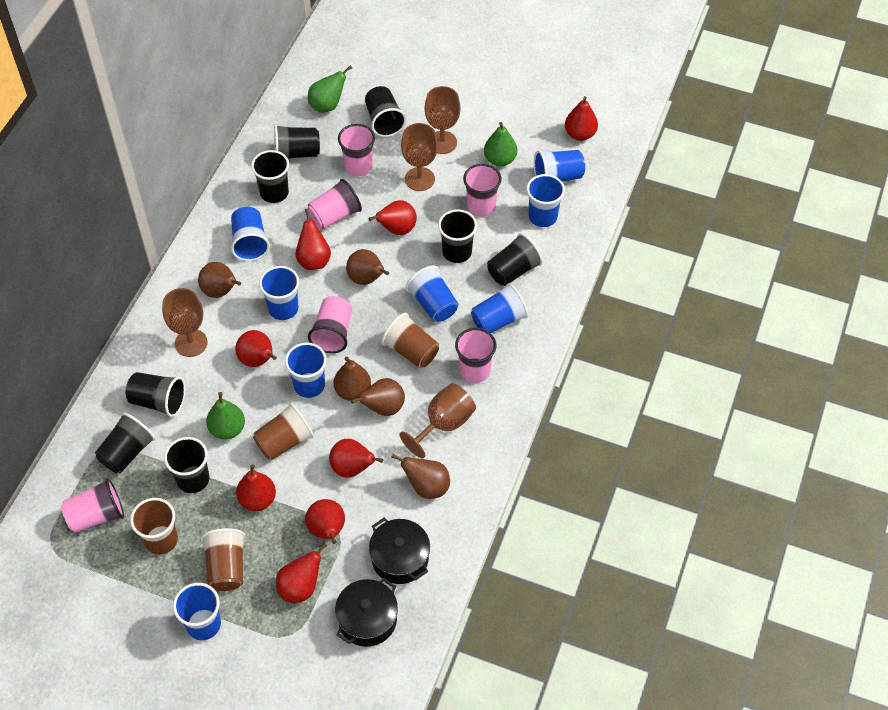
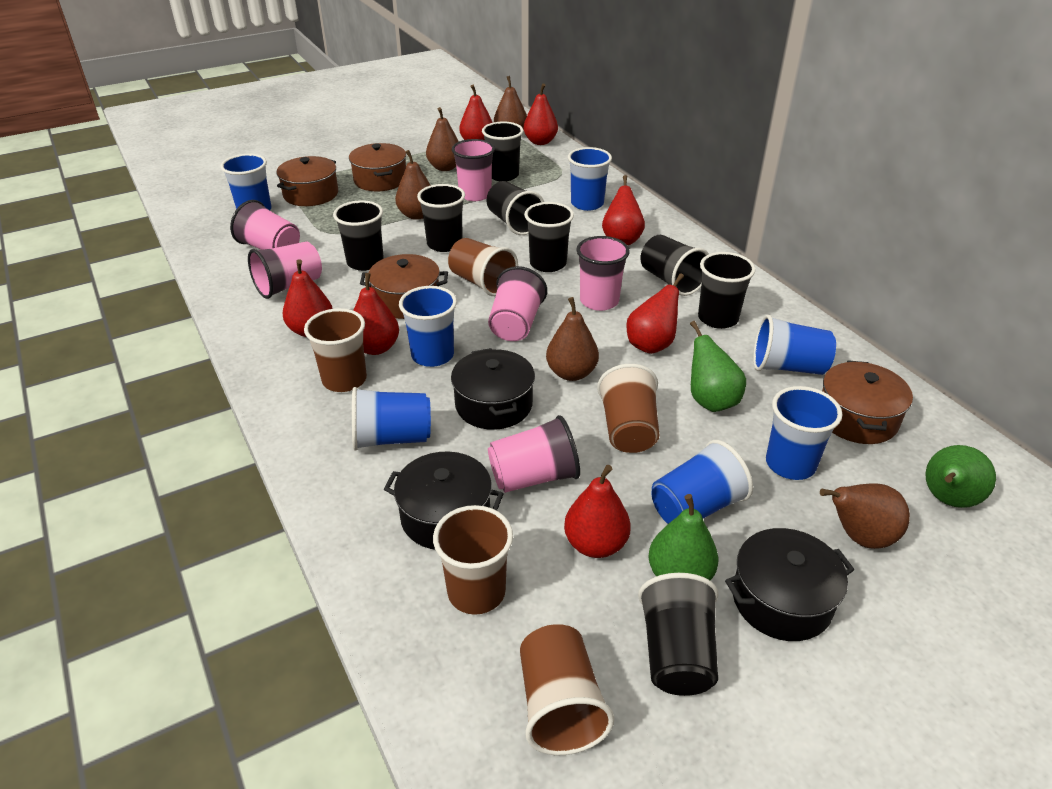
black pot: 2 -> 3
blue cup: 8 -> 7
brown cup: 4 -> 5
brown goblet: 4 -> 0
brown pot: 0 -> 4
red pear: 8 -> 7

